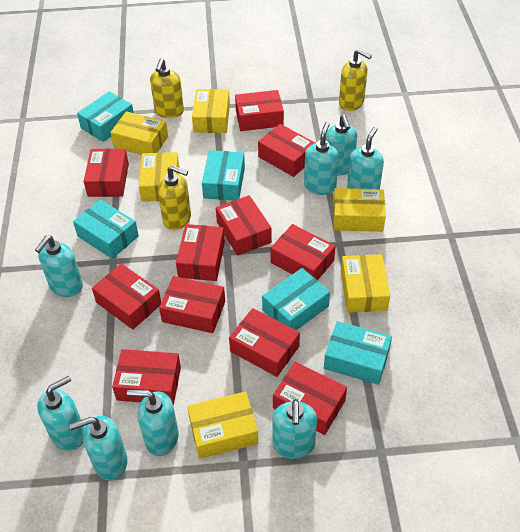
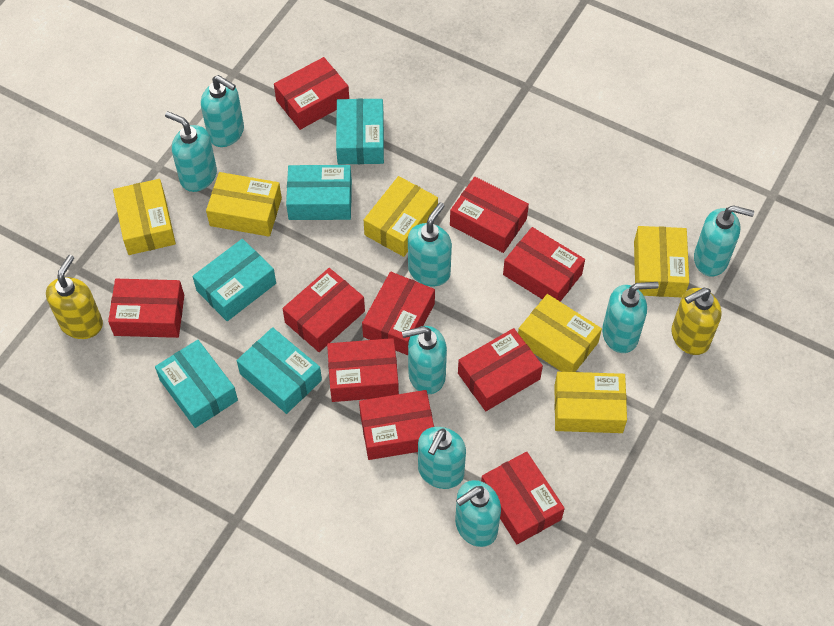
red box: 11 -> 10
yellow soap dispenser: 3 -> 2

